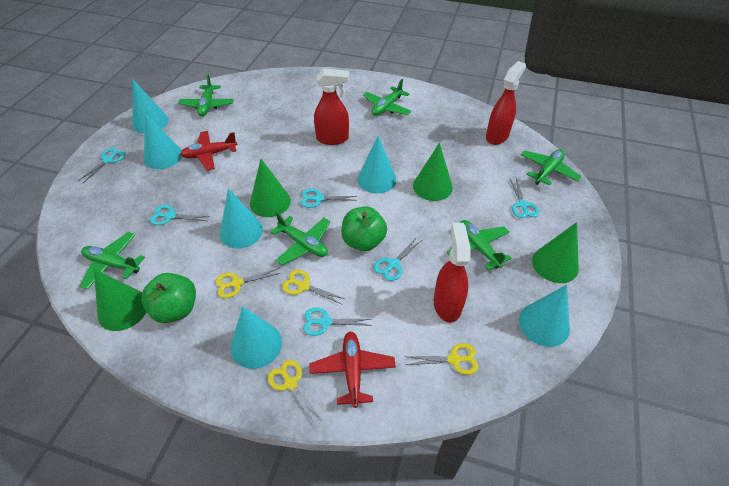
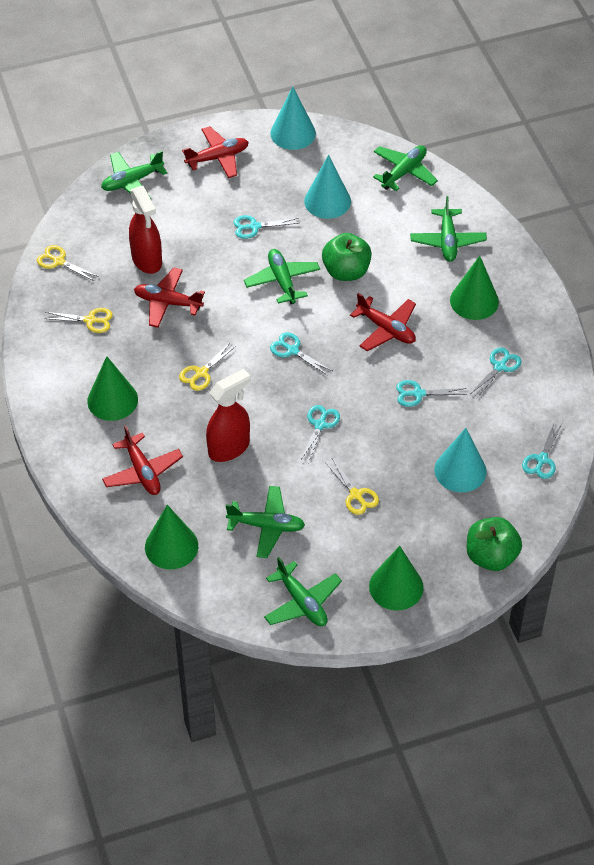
red plane: 2 -> 4
red spray bottle: 3 -> 2
turquoise cone: 6 -> 3

